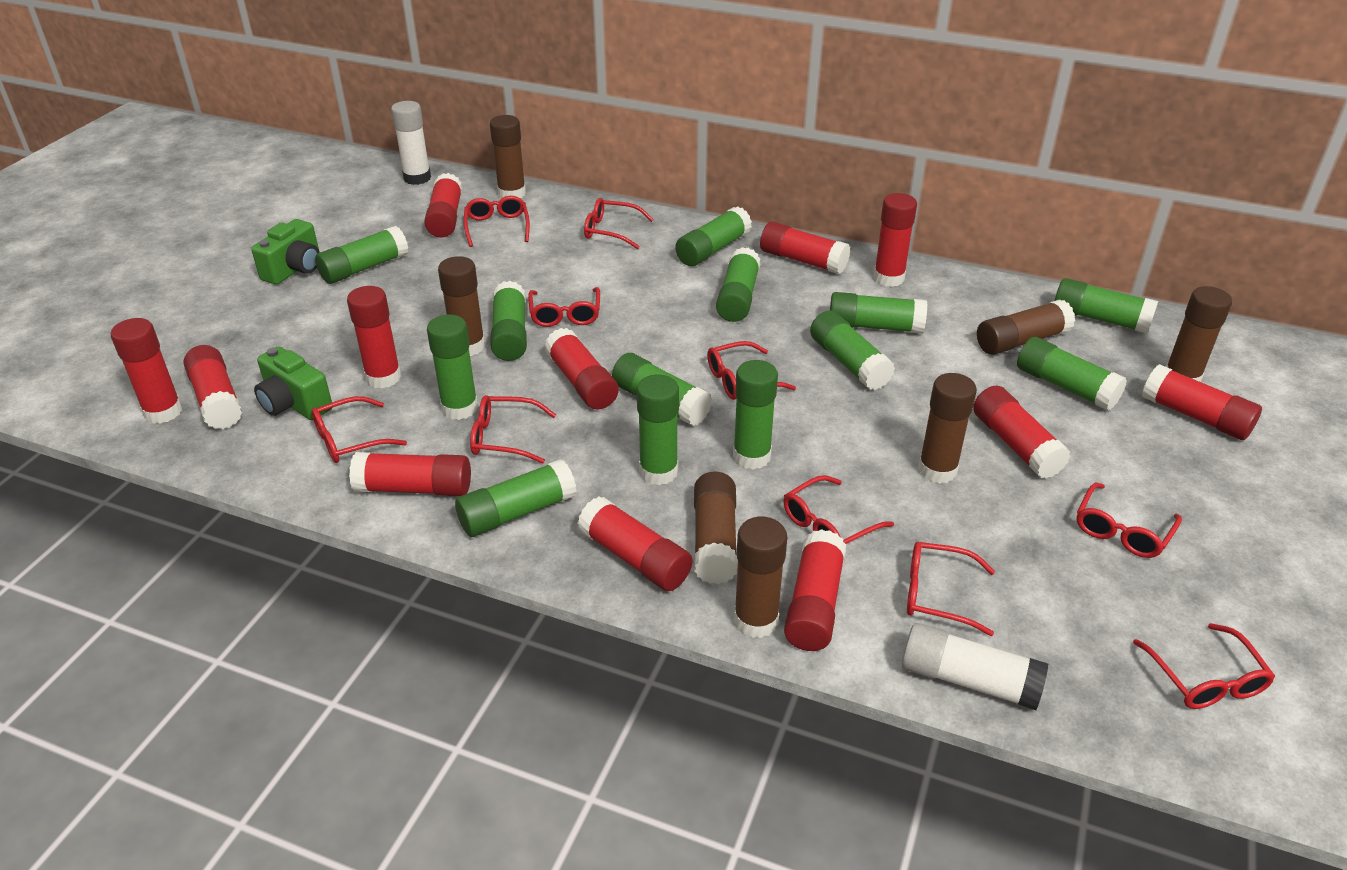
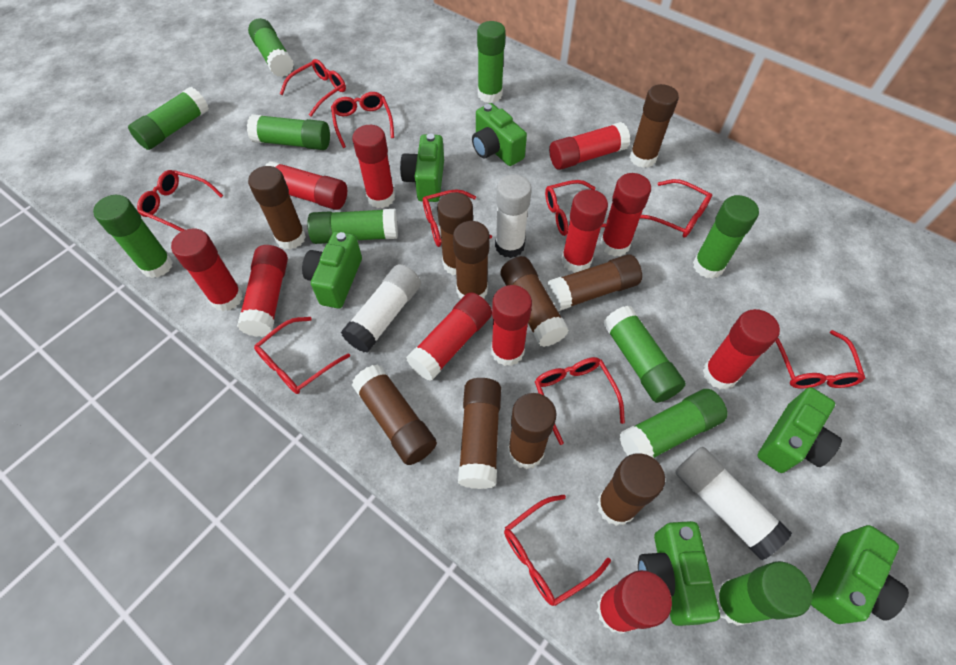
brown glue stick: 7 -> 10
green camera: 2 -> 6
green glue stick: 13 -> 10
red glue stick: 12 -> 11
white glue stick: 2 -> 3

